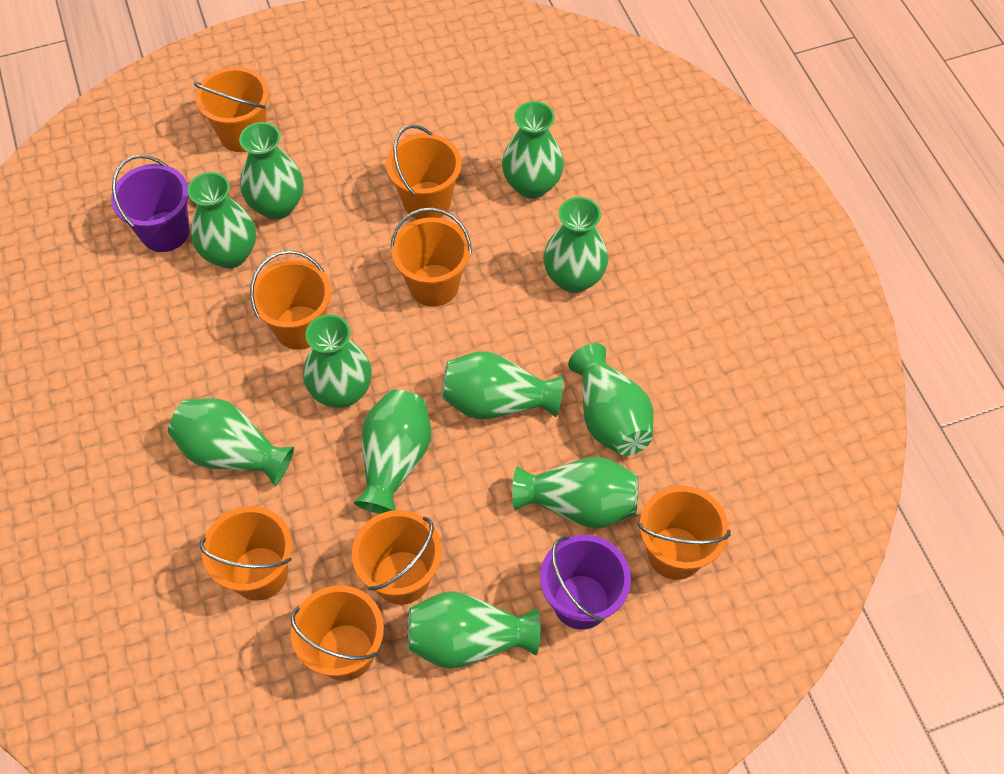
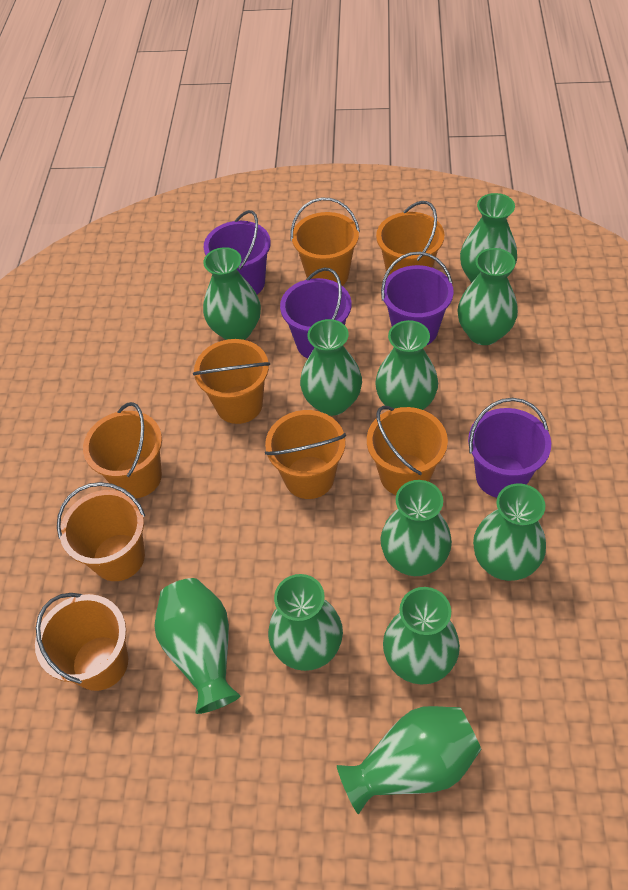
purple bucket: 2 -> 4

